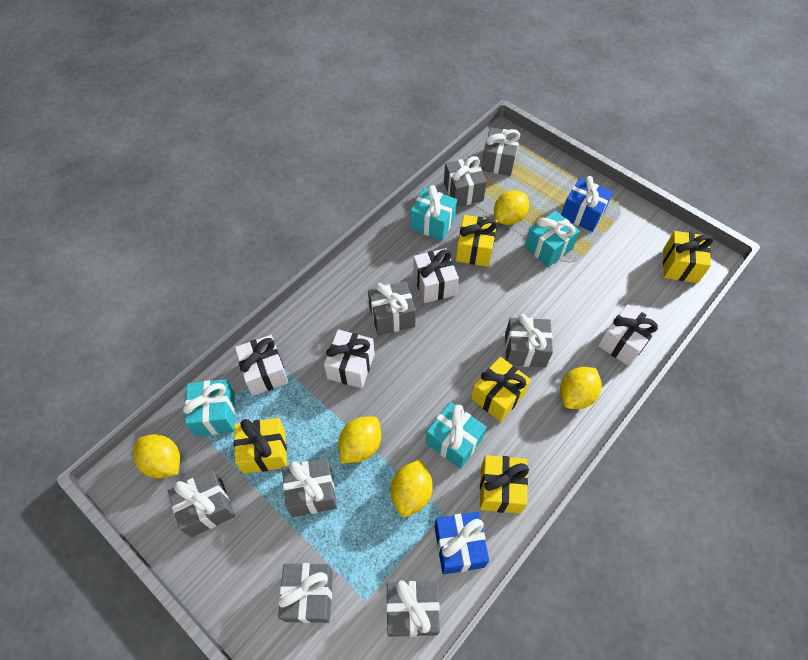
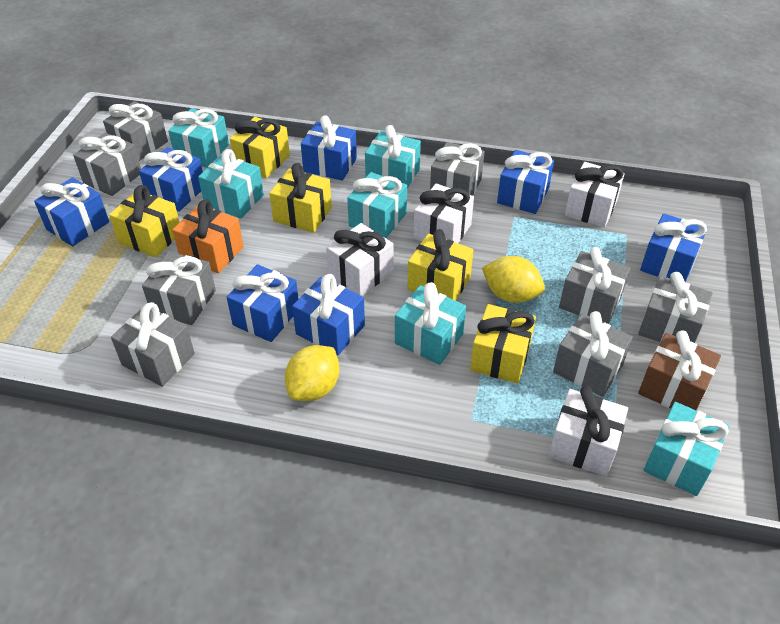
blue gift: 2 -> 7
brown gift: 0 -> 1
orange gift: 0 -> 1
turquoise gift: 4 -> 6
yellow lemon: 5 -> 2

